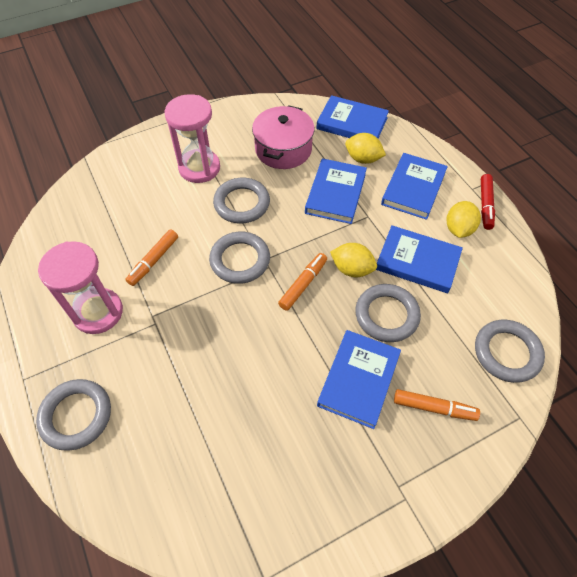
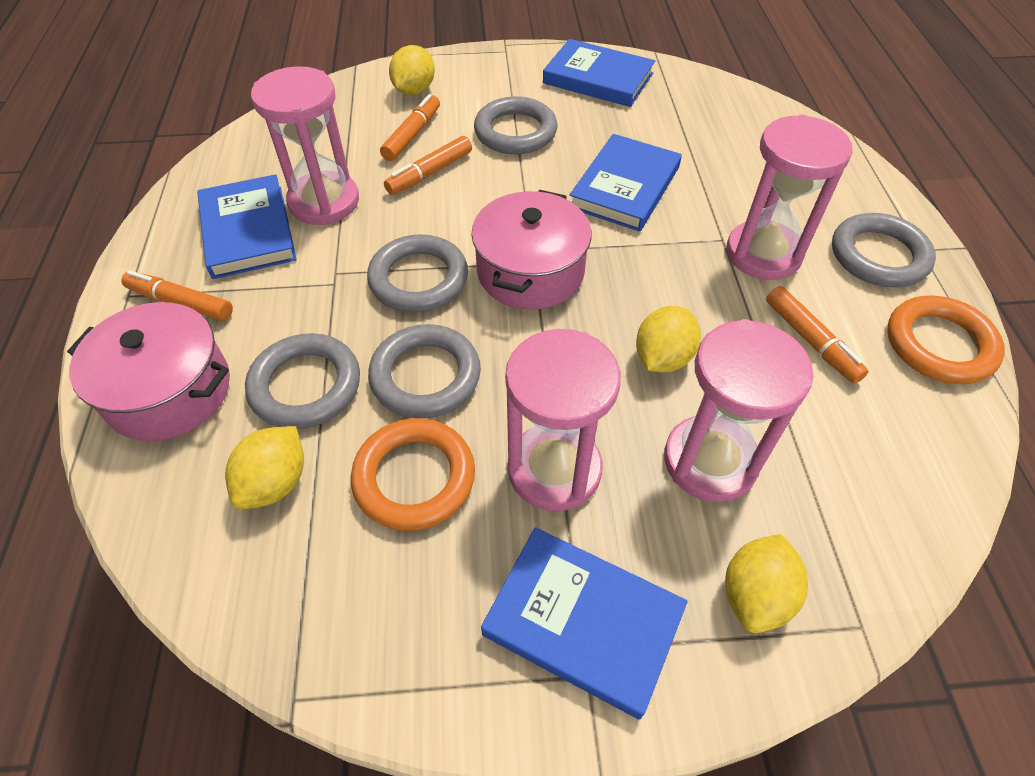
blue book: 5 -> 4
orange marker: 3 -> 4
orange ring: 0 -> 2
pink hourglass: 2 -> 4
pink pot: 1 -> 2
red marker: 1 -> 0
yellow lemon: 3 -> 4

